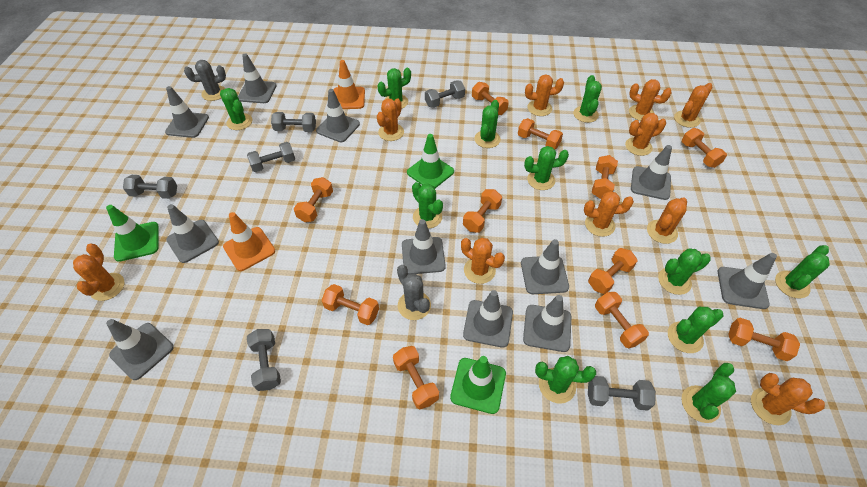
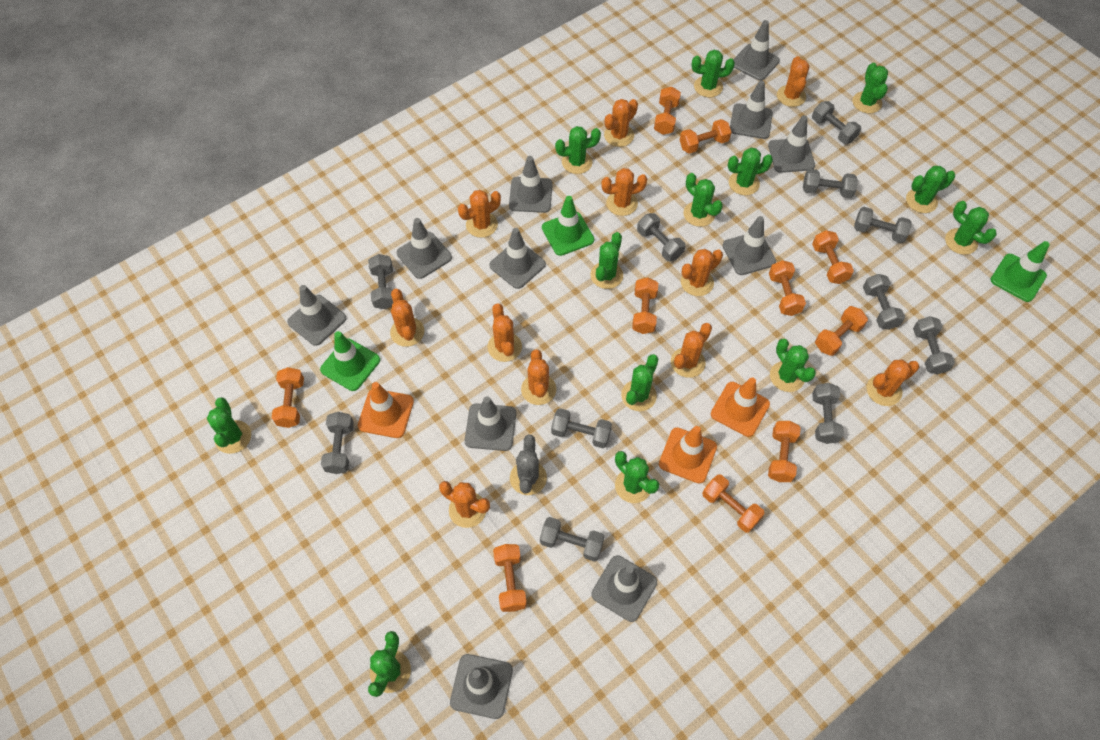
green cactus: 11 -> 13
grey cactus: 2 -> 1
grey dumbbell: 6 -> 11
orange cactus: 10 -> 11
orange dumbbell: 11 -> 10
orange traffic cone: 2 -> 3

